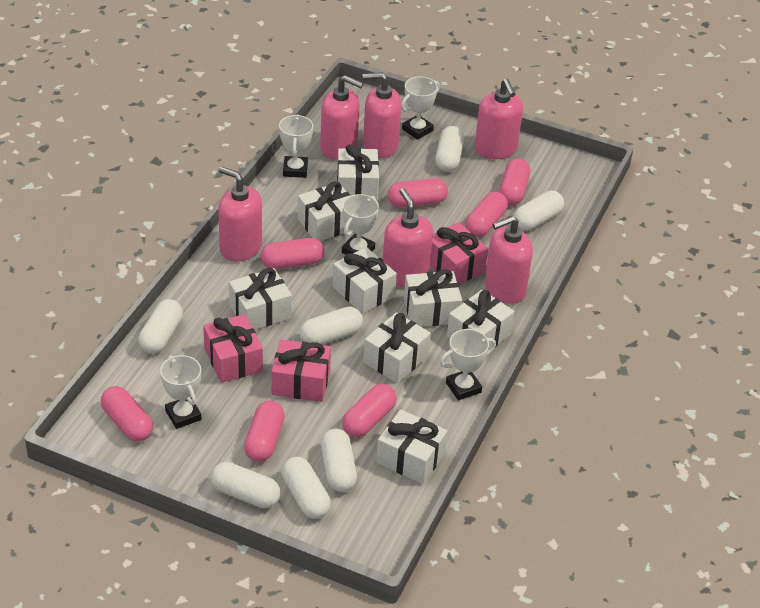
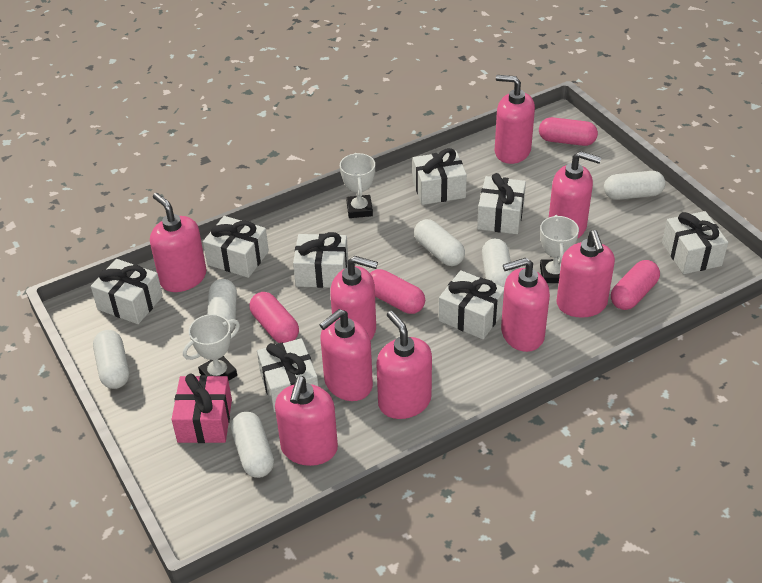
pink capsule: 7 -> 4
pink gift: 3 -> 1
pink soap dispenser: 6 -> 9
white capsule: 7 -> 6
white trophy: 5 -> 3

